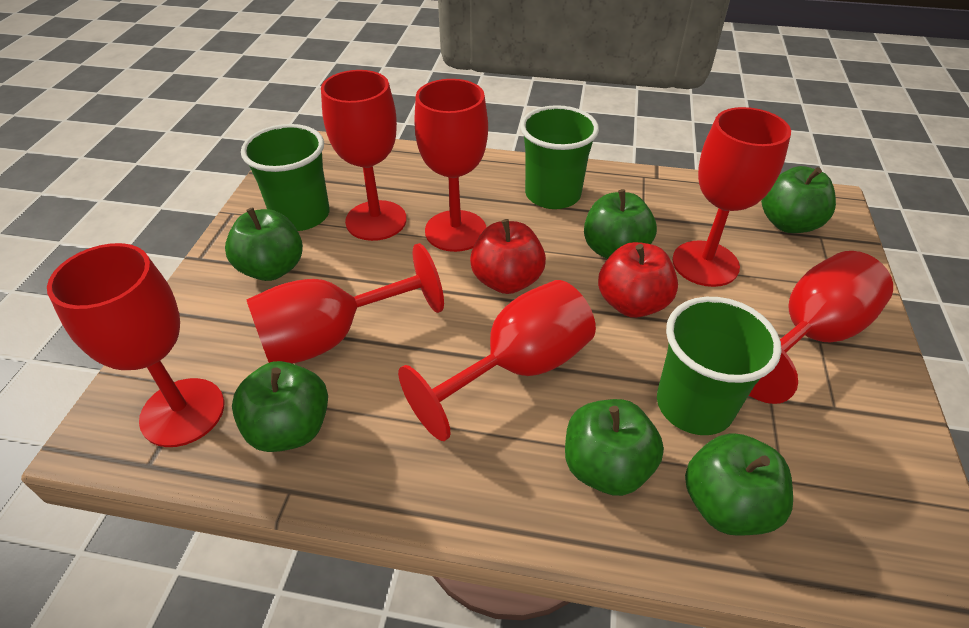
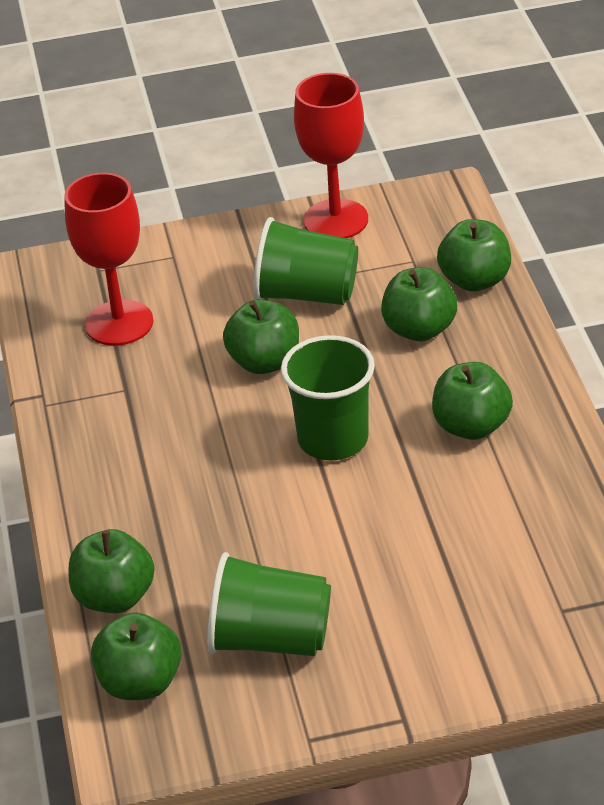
red apple: 2 -> 0
red goblet: 7 -> 2

